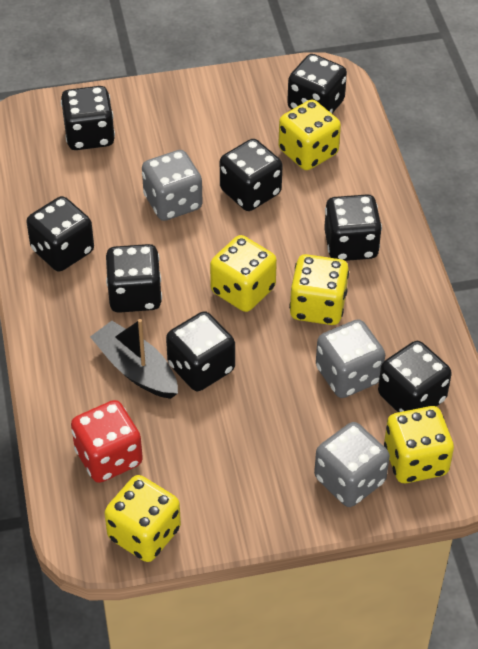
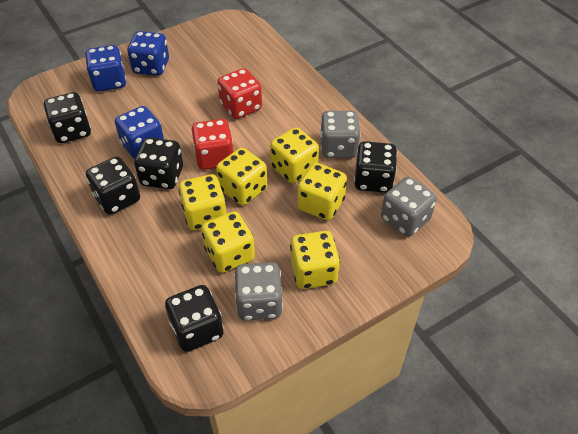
black boat: 1 -> 0
black dice: 8 -> 5
blue dice: 0 -> 3
red dice: 1 -> 2
yellow dice: 5 -> 6

